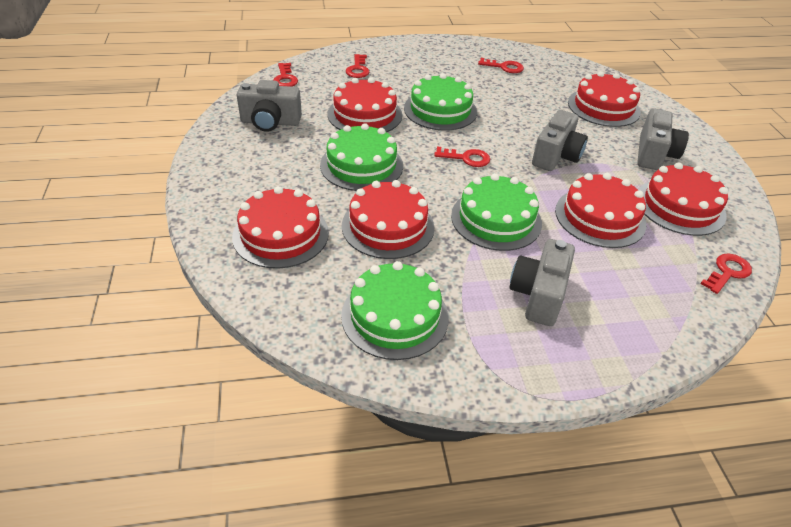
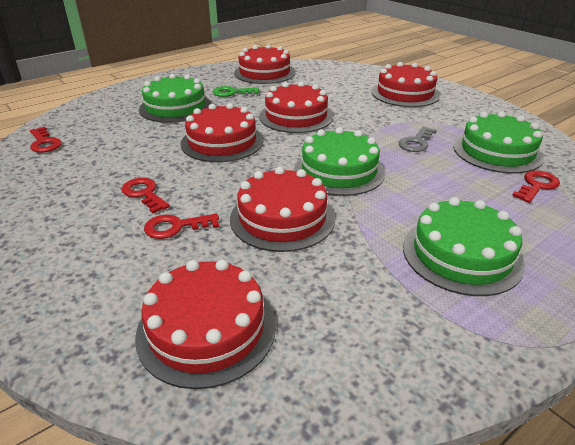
green key: 0 -> 1
grey camera: 4 -> 0
grey key: 0 -> 1
red key: 5 -> 4

